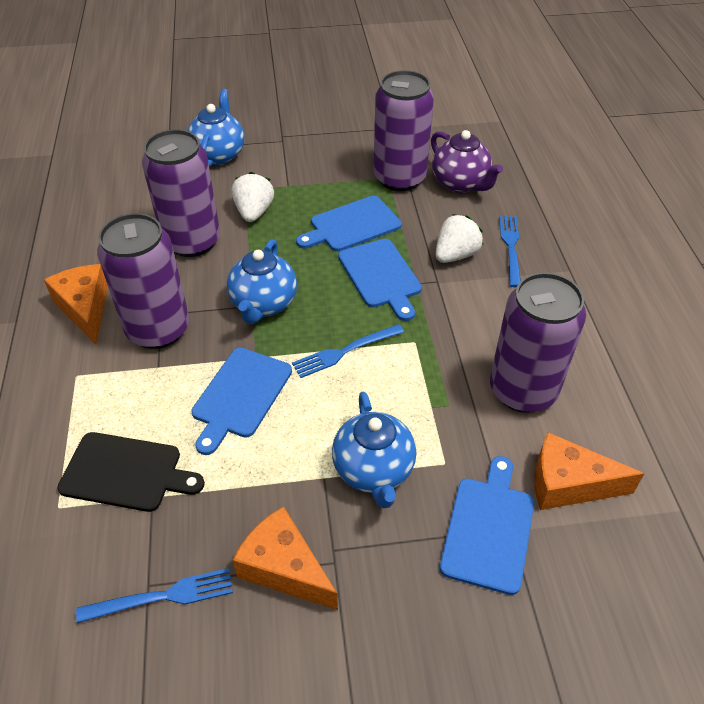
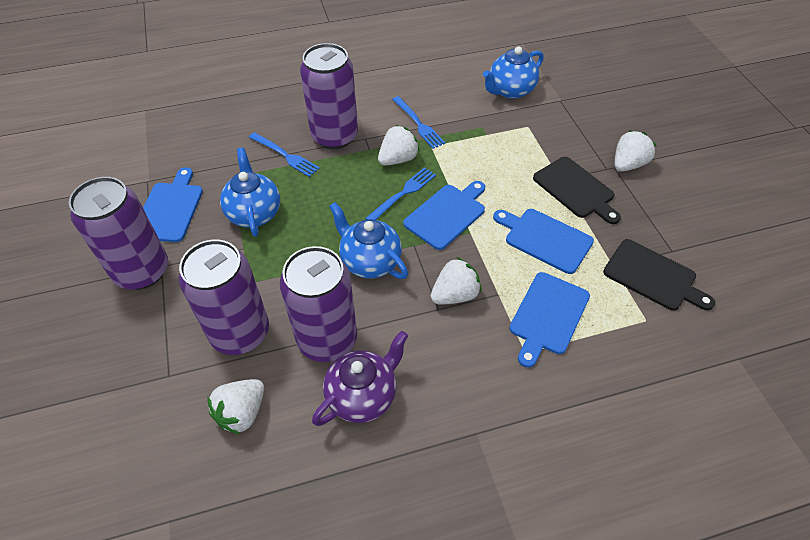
black cutting board: 1 -> 2
orange cheese: 3 -> 0
white strawberry: 2 -> 4

